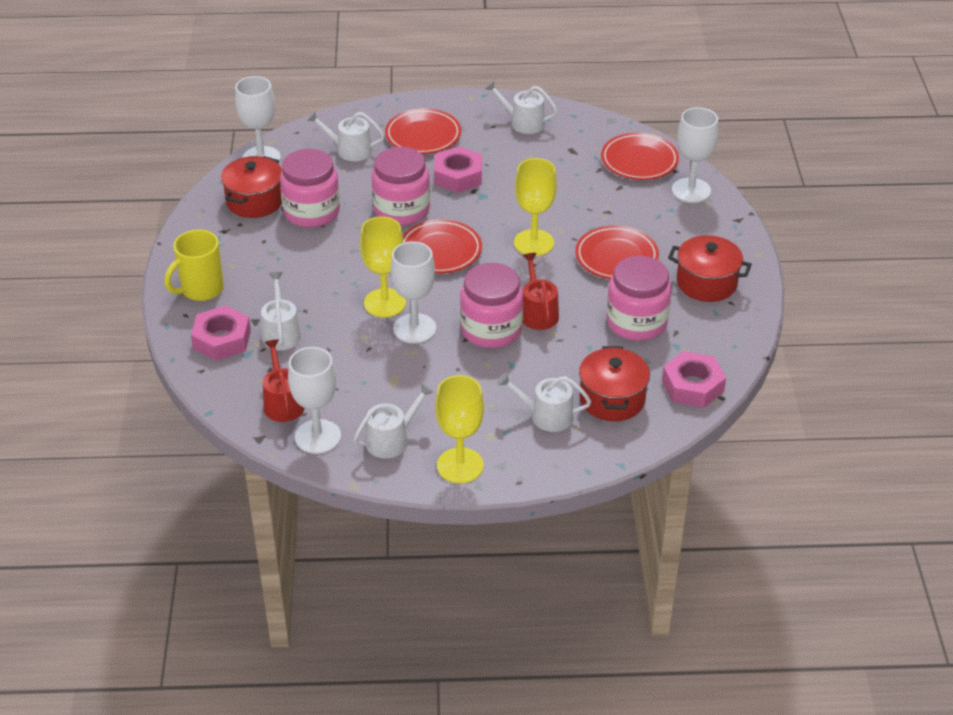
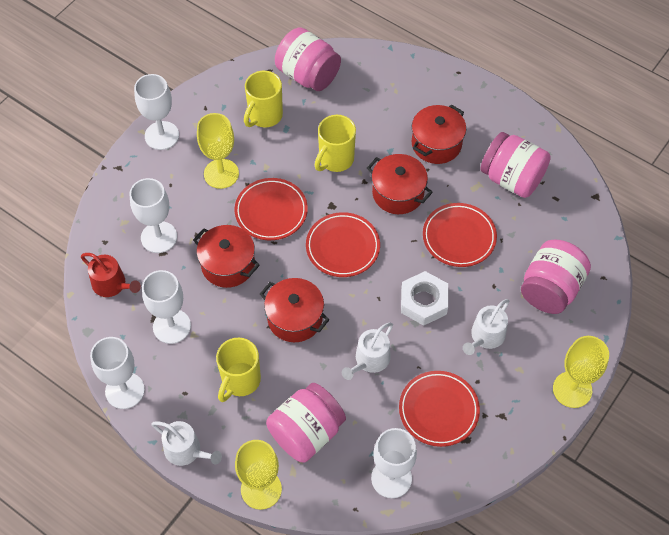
pink nut: 3 -> 0
red pot: 3 -> 4
red watering can: 2 -> 1
white goblet: 4 -> 5
white nut: 0 -> 1
white watering can: 5 -> 3
yellow mug: 1 -> 3

